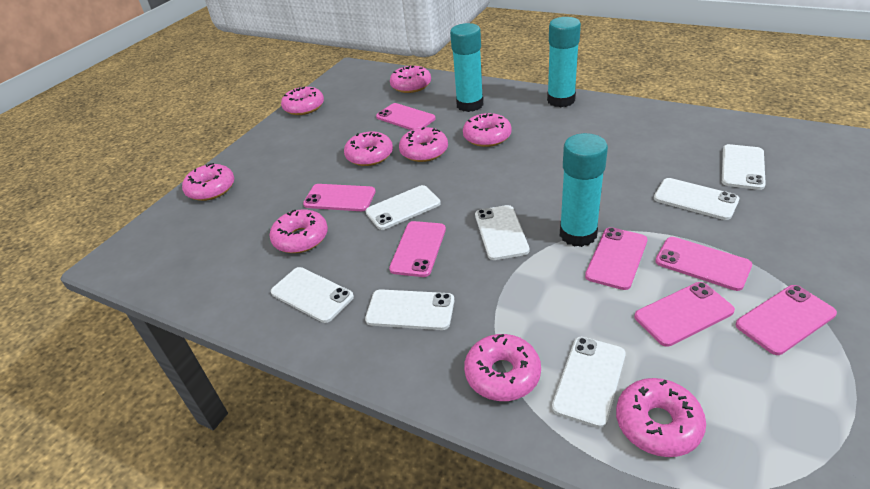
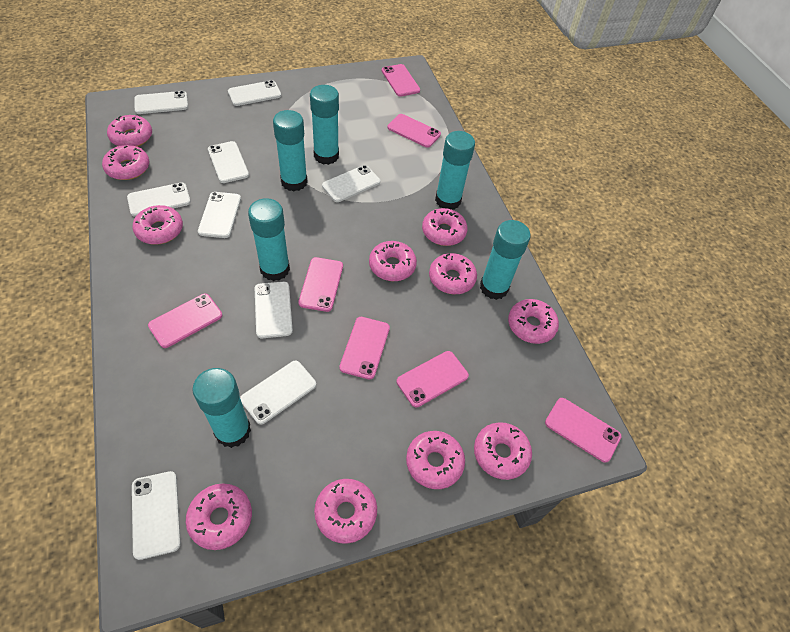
pink donut: 9 -> 11
turquoise glue stick: 3 -> 6
white phone: 7 -> 9

